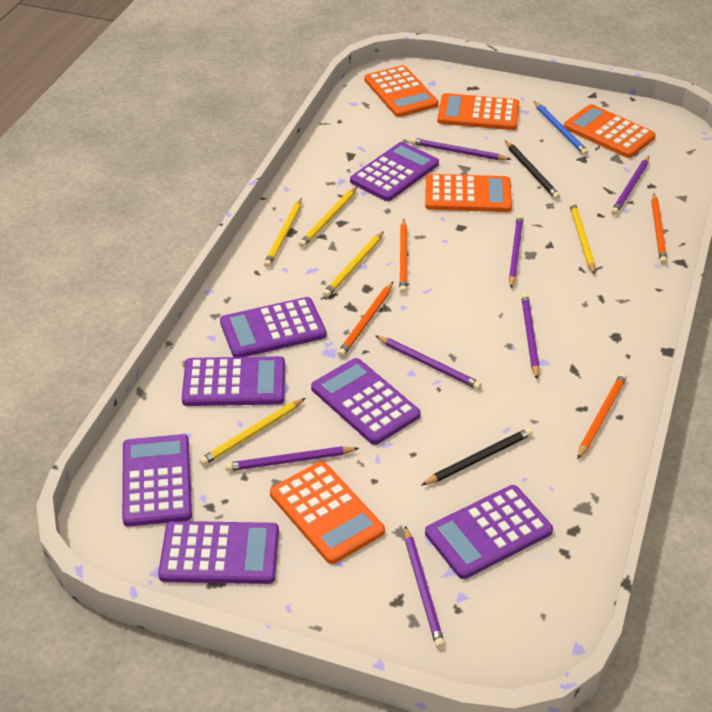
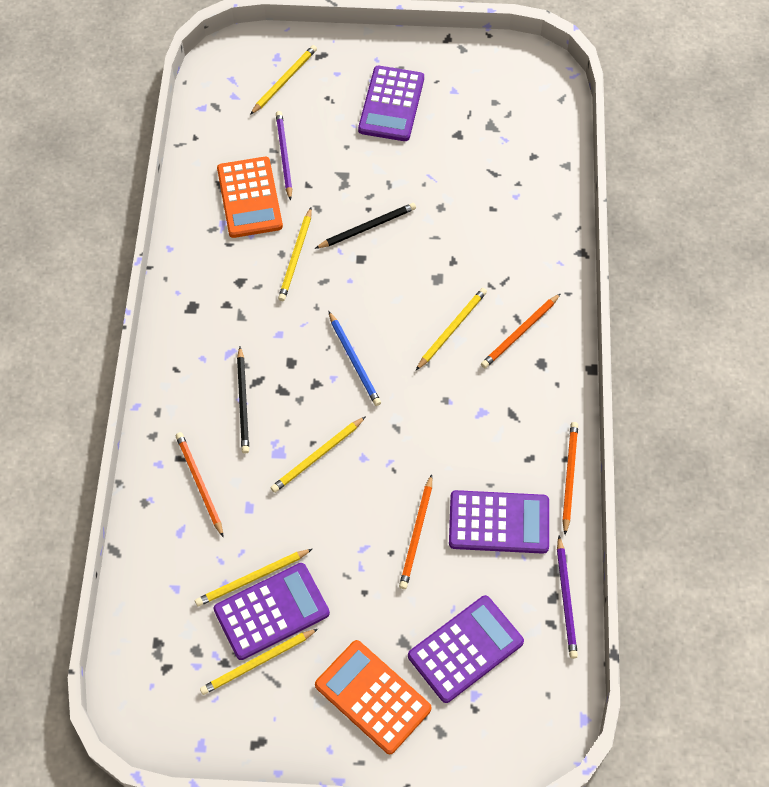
orange calculator: 5 -> 2
purple calculator: 7 -> 4
purple pencil: 7 -> 2
yellow pencil: 5 -> 6

